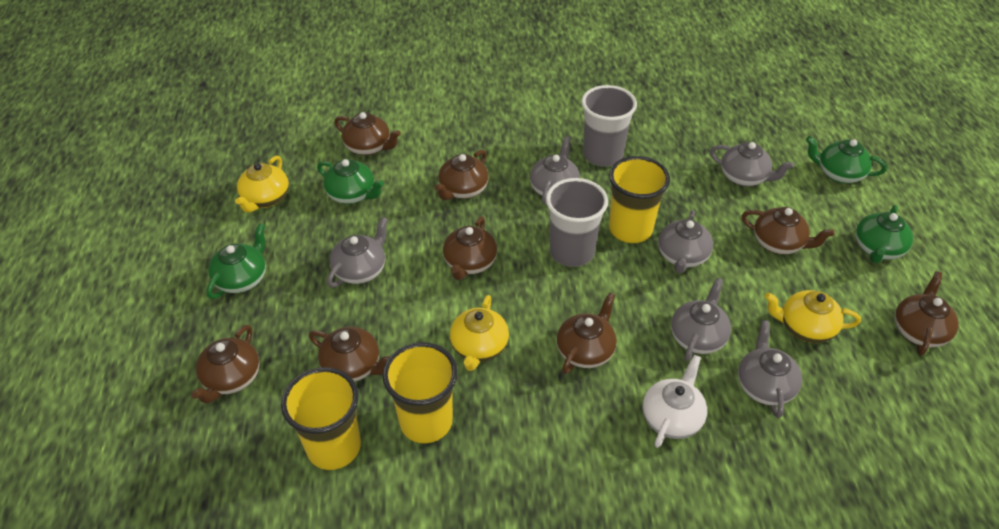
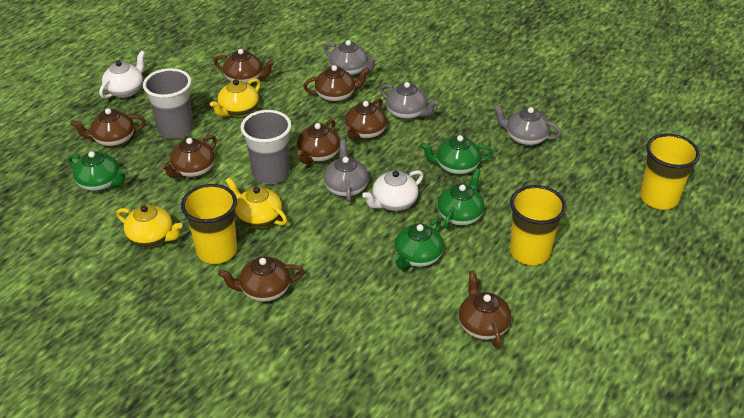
grey teapot: 6 -> 4
white teapot: 1 -> 2

